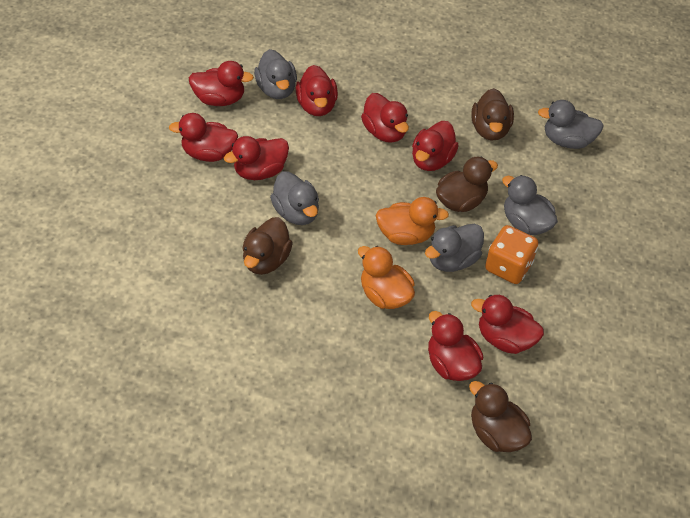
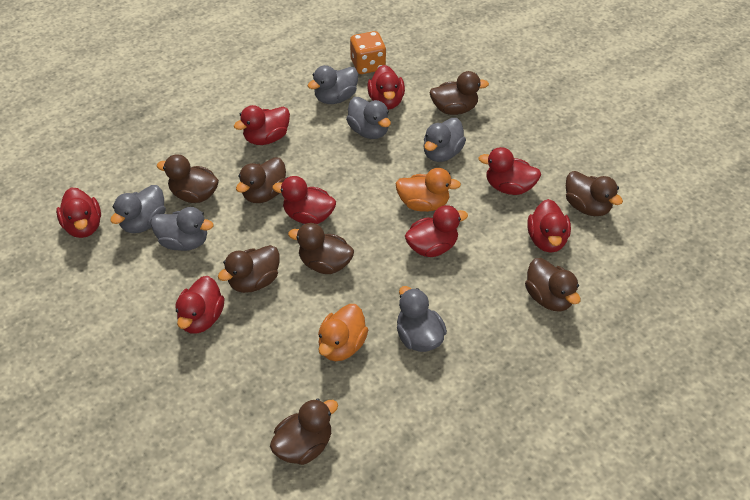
brown duck: 4 -> 8
grey duck: 5 -> 6

